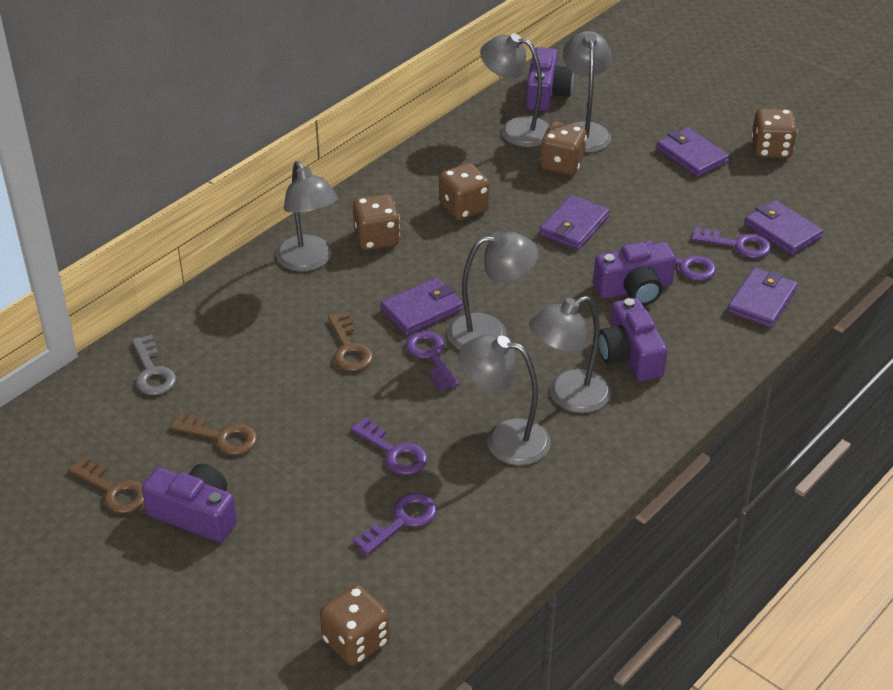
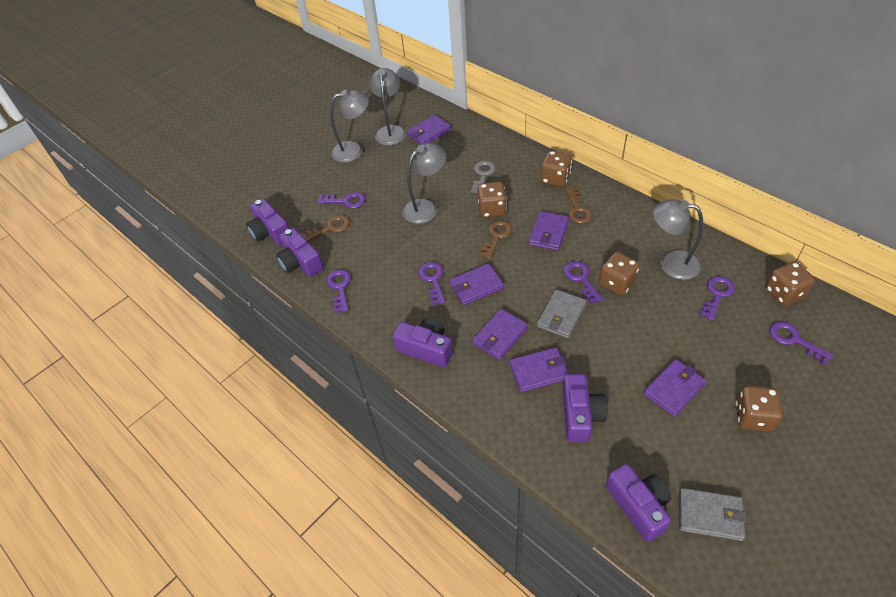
grey lamp: 6 -> 4
grey wallet: 0 -> 2
purple camera: 4 -> 5
purple key: 5 -> 6
purple wallet: 5 -> 6

